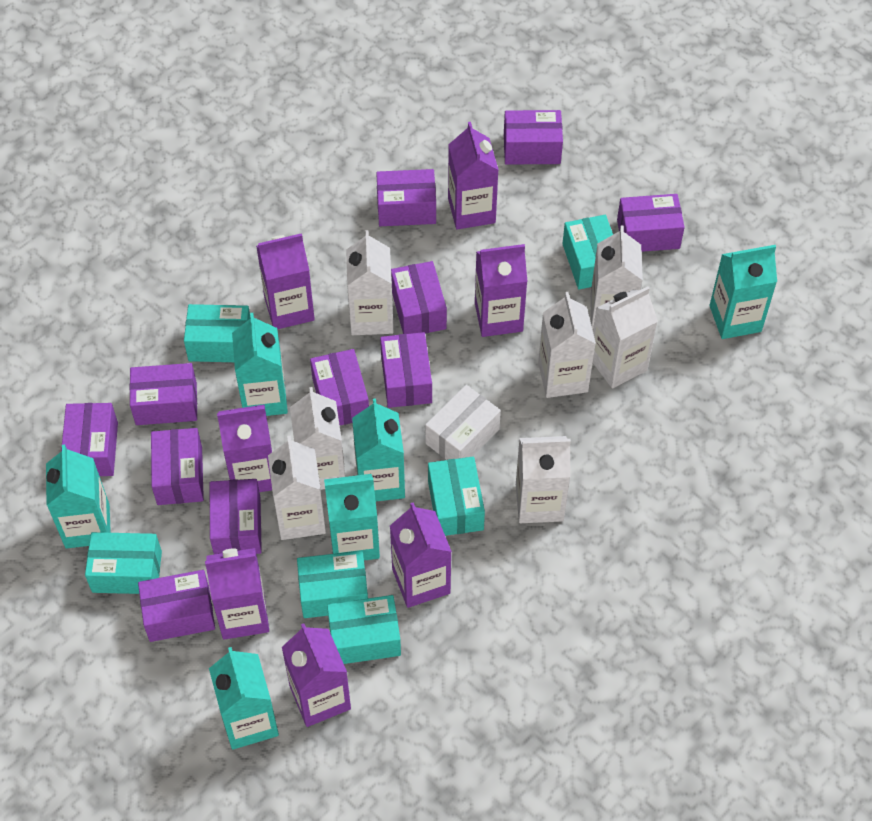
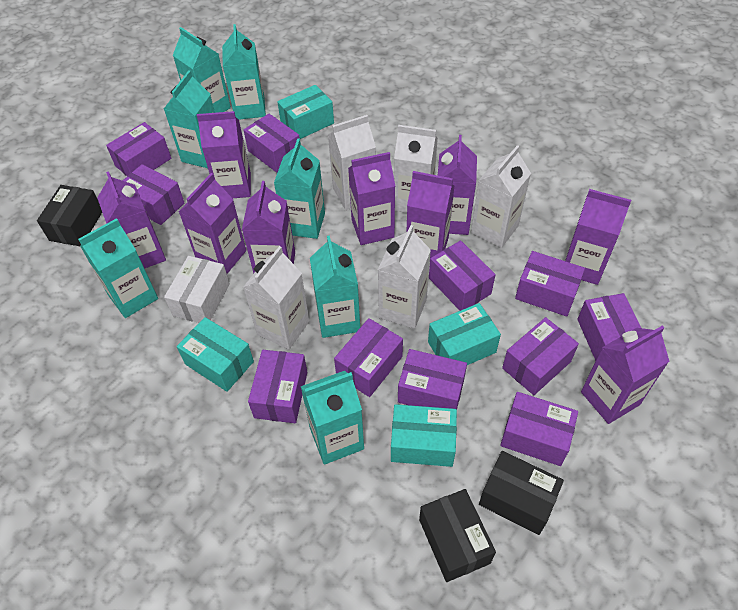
black box: 0 -> 3
purple carton: 7 -> 9
turquoise box: 6 -> 4
turquoise carton: 6 -> 7
white carton: 7 -> 5

